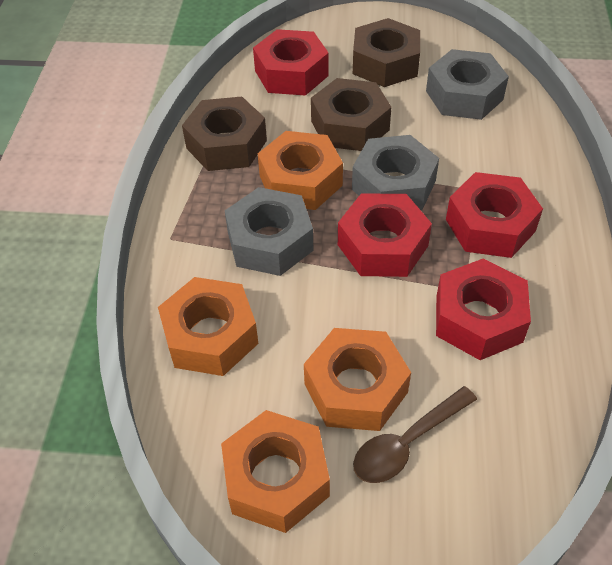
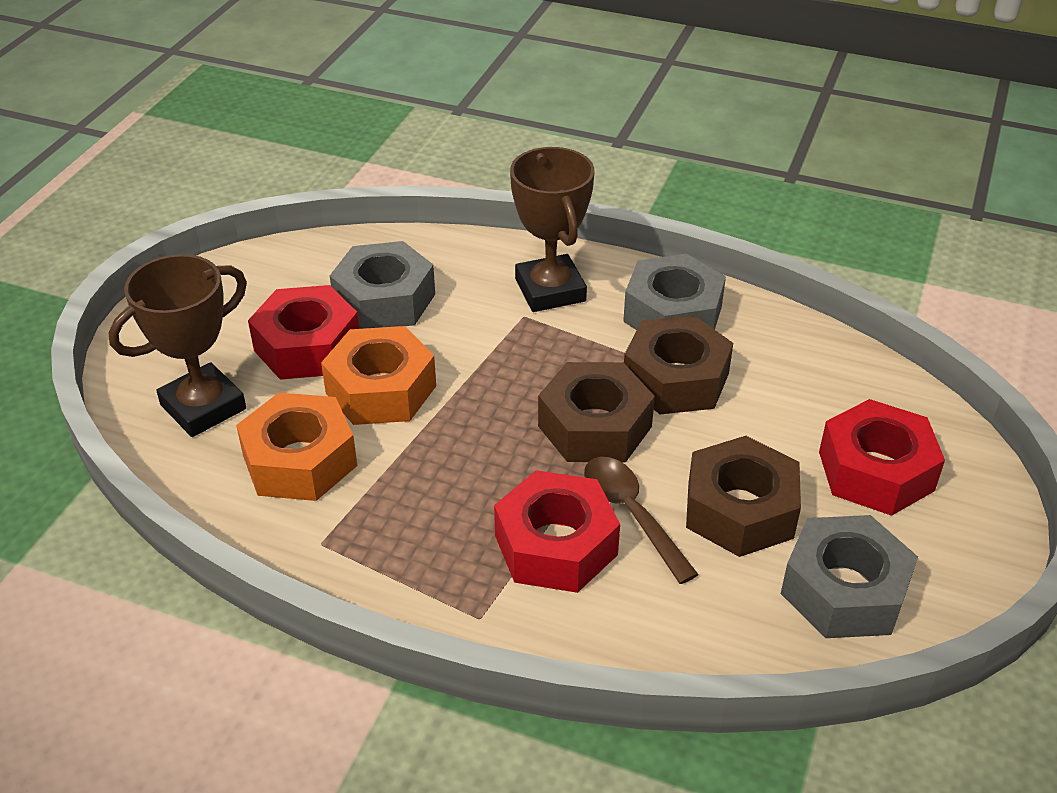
brown trophy: 0 -> 2
orange nut: 4 -> 2
red nut: 4 -> 3

